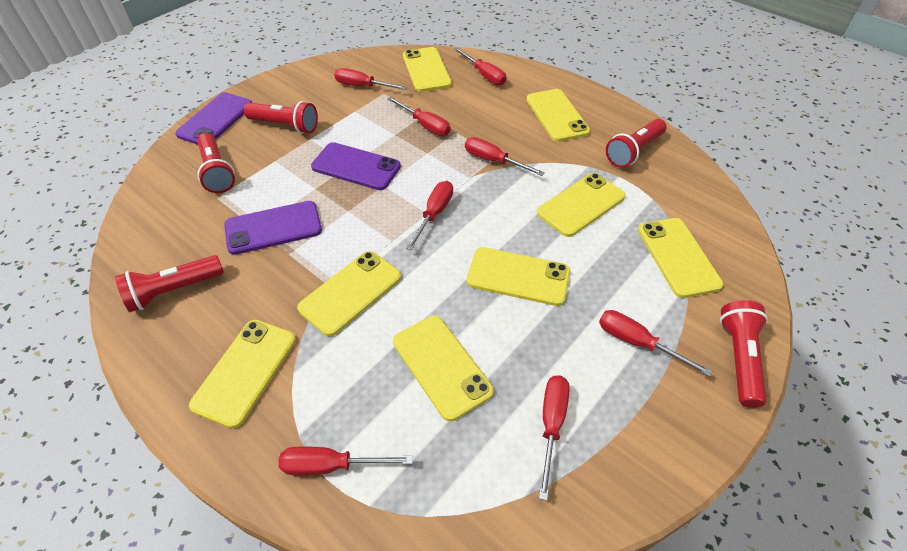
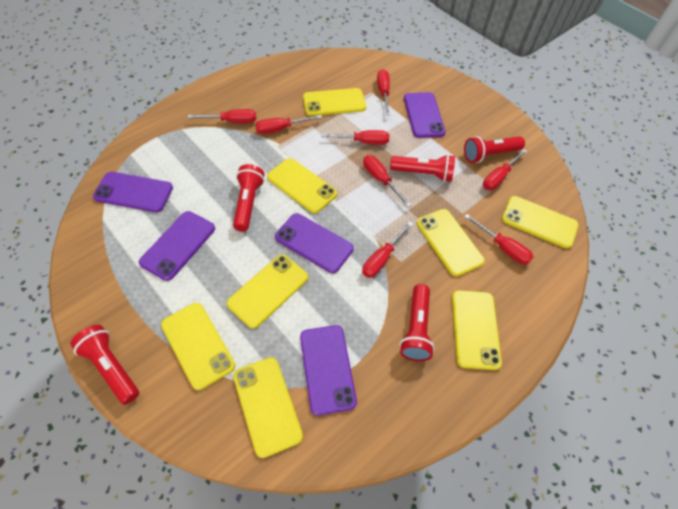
purple phone: 3 -> 5

